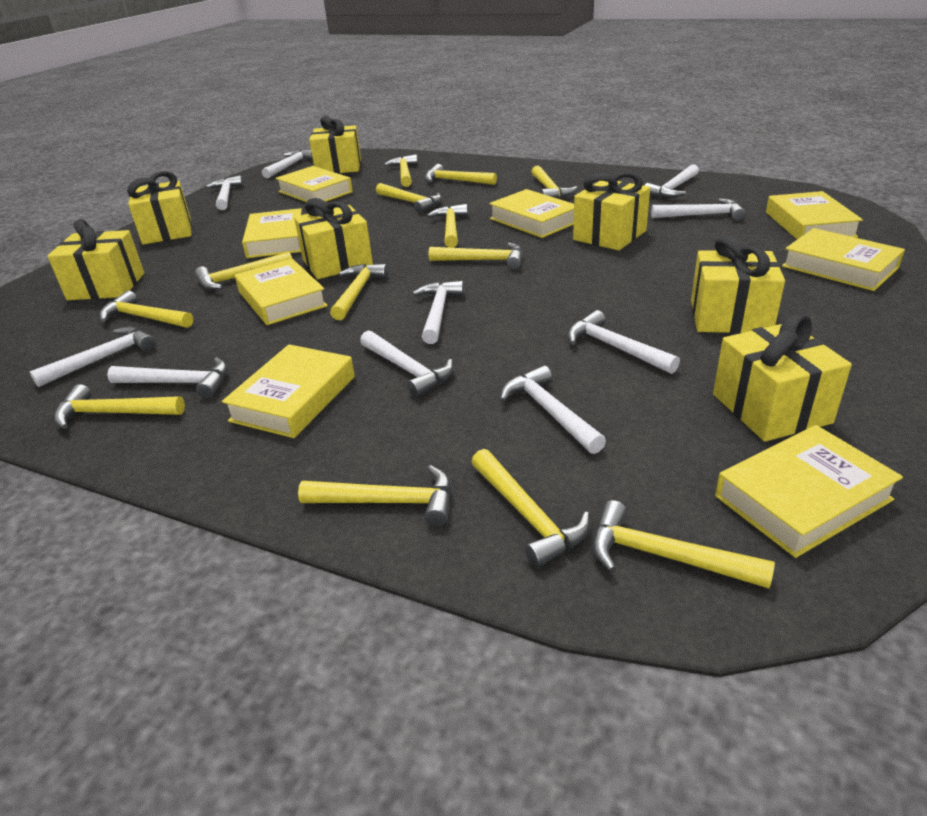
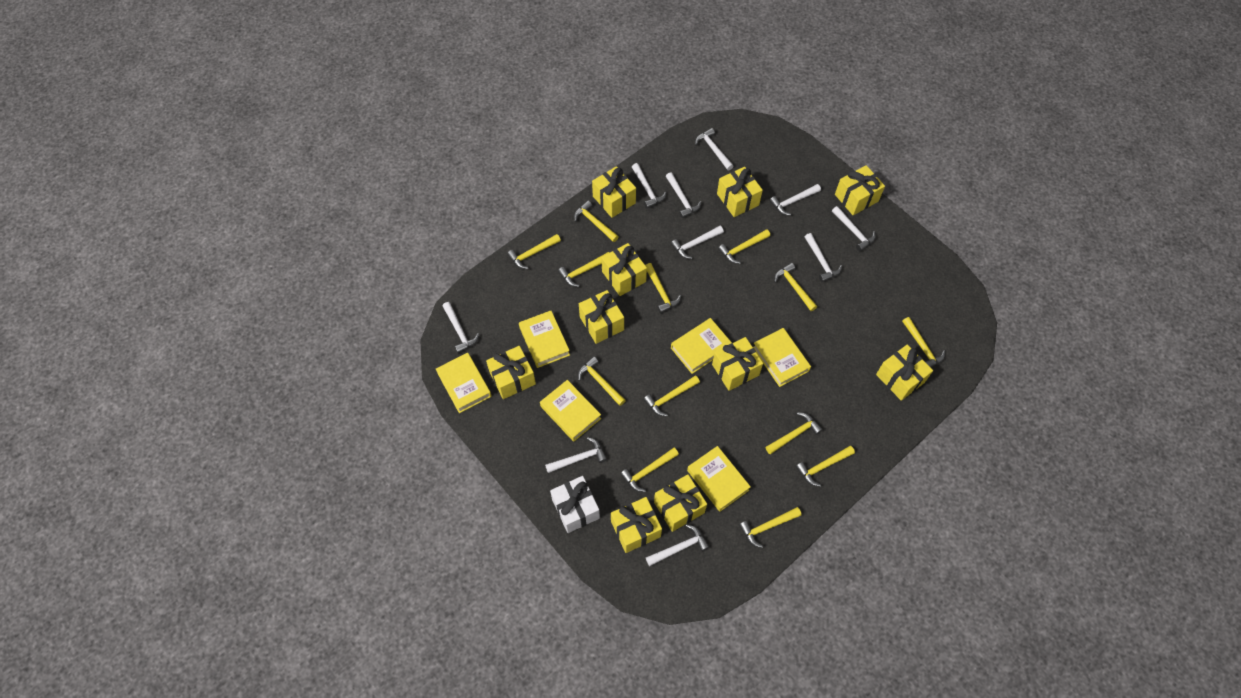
white gift: 0 -> 1
yellow book: 8 -> 6
yellow gift: 7 -> 10

